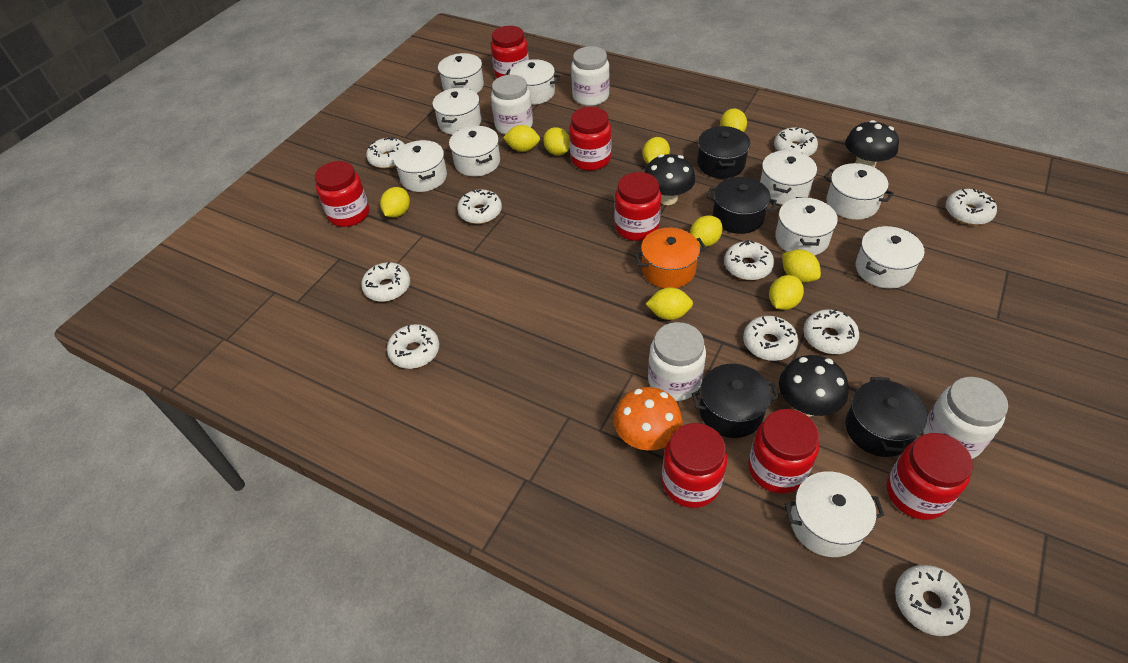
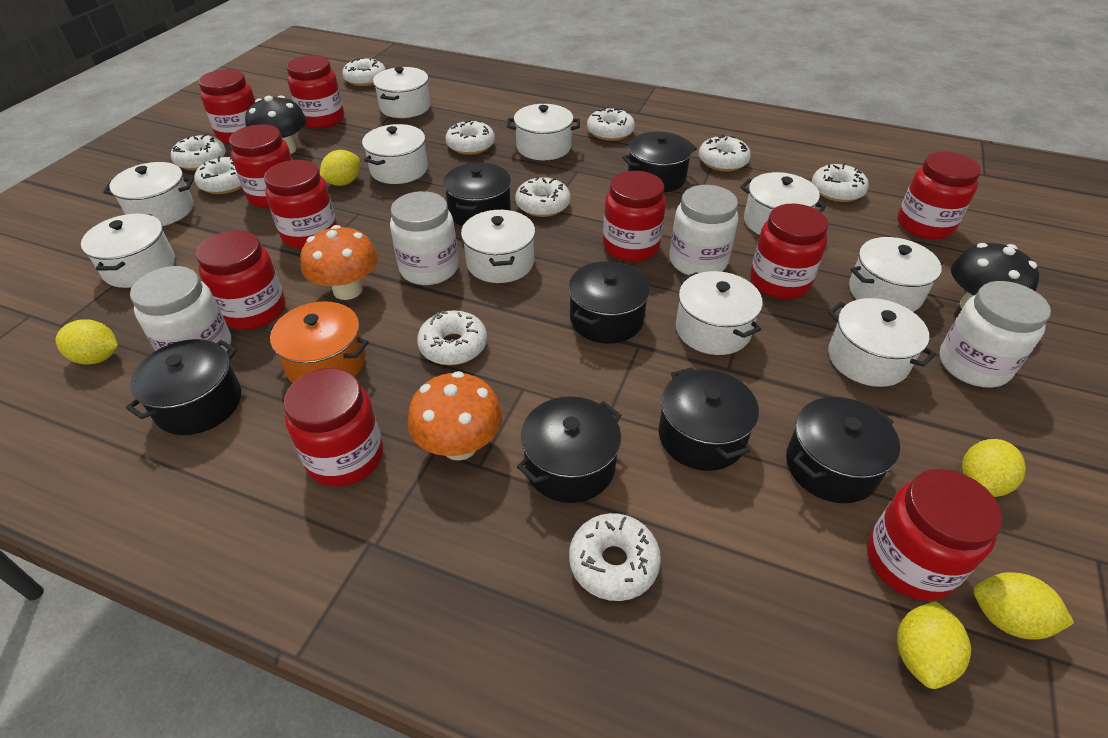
black mushroom: 3 -> 2
black pot: 4 -> 7
orange mushroom: 1 -> 2
red jar: 7 -> 10
yellow lemon: 9 -> 5

